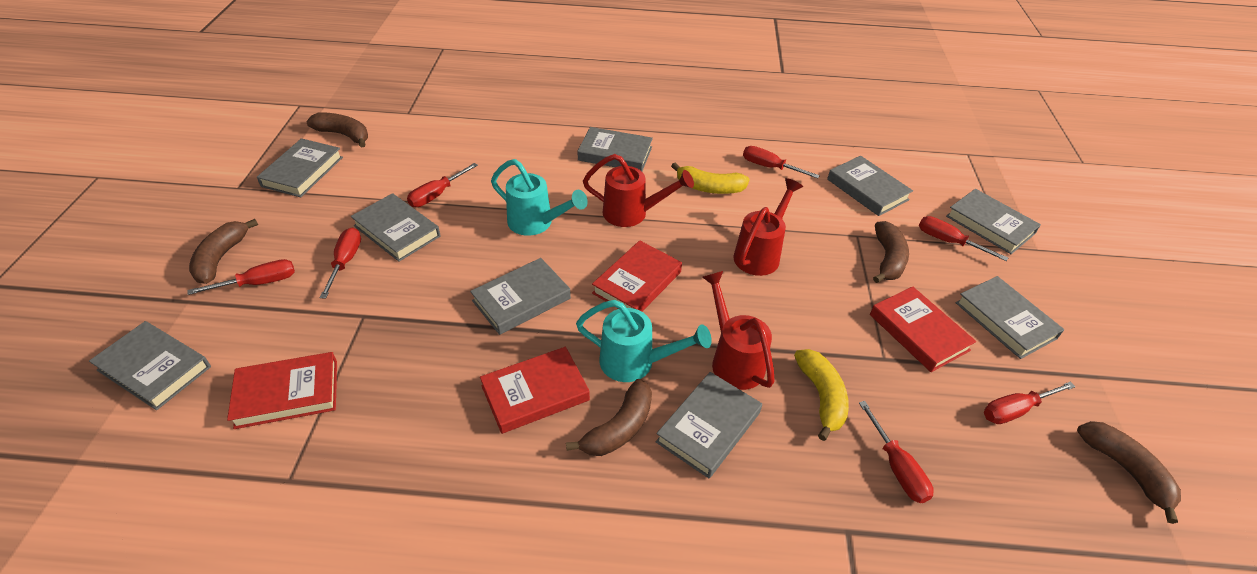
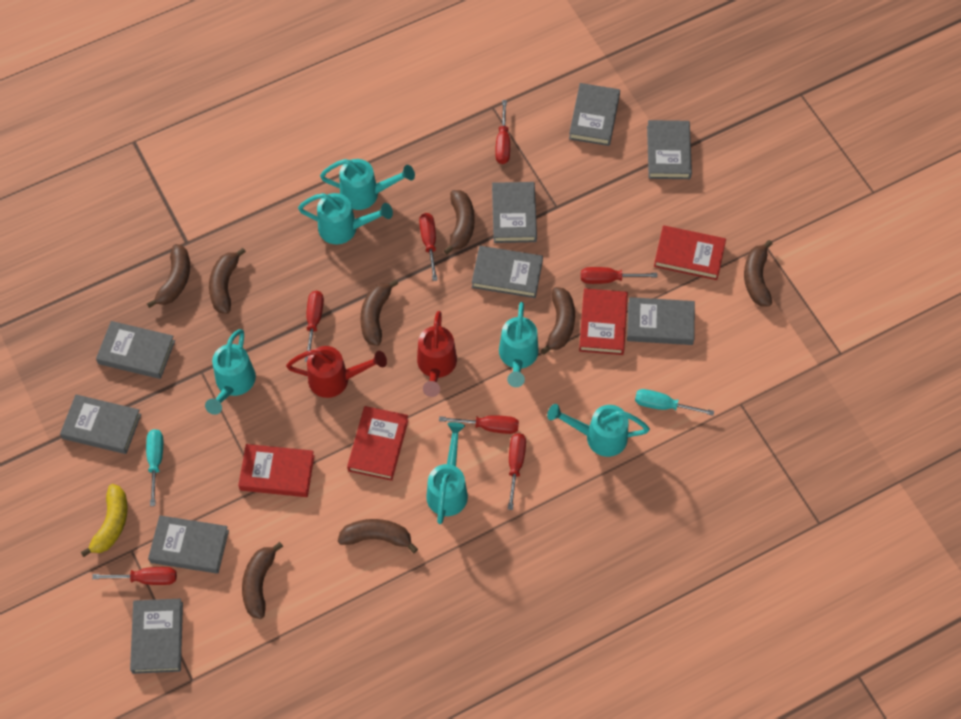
brown banana: 5 -> 8
red watering can: 3 -> 2
turquoise screwdriver: 0 -> 2
turquoise watering can: 2 -> 6
yellow banana: 2 -> 1

